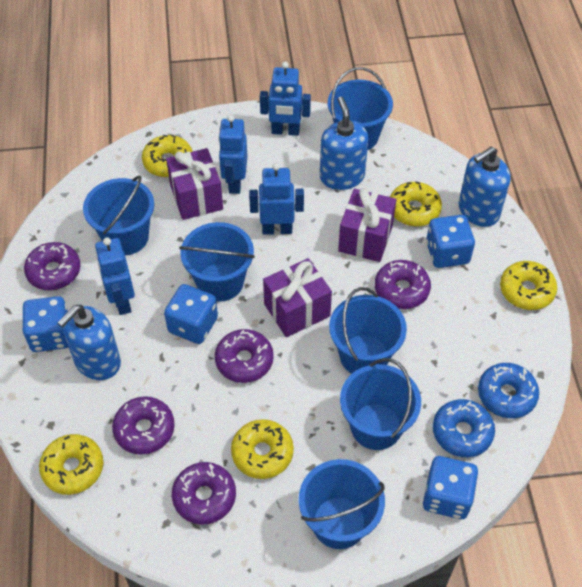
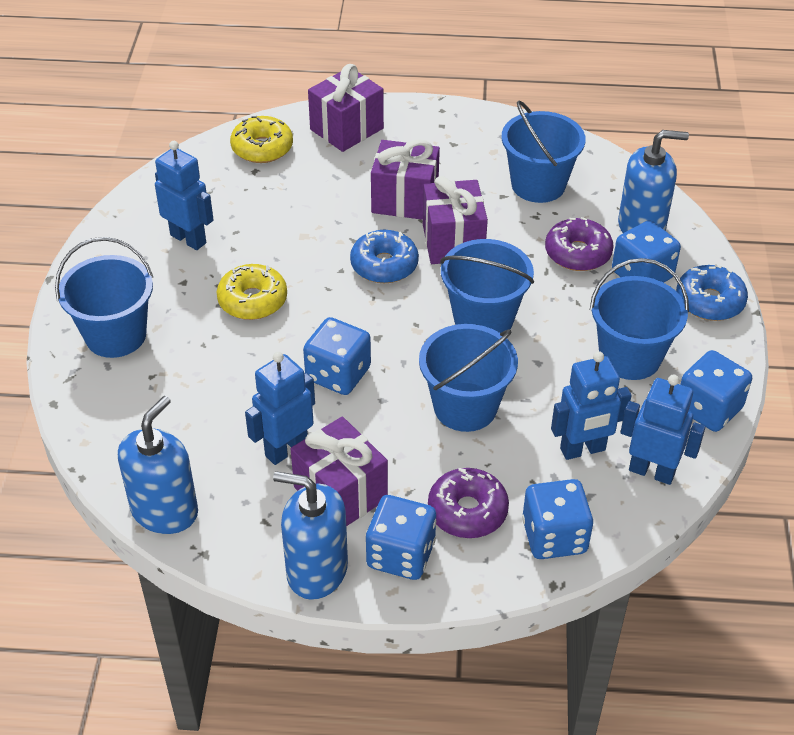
blue bucket: 6 -> 5
blue dice: 4 -> 5
purple donut: 5 -> 2
purple gift: 3 -> 4
yellow donut: 5 -> 2

